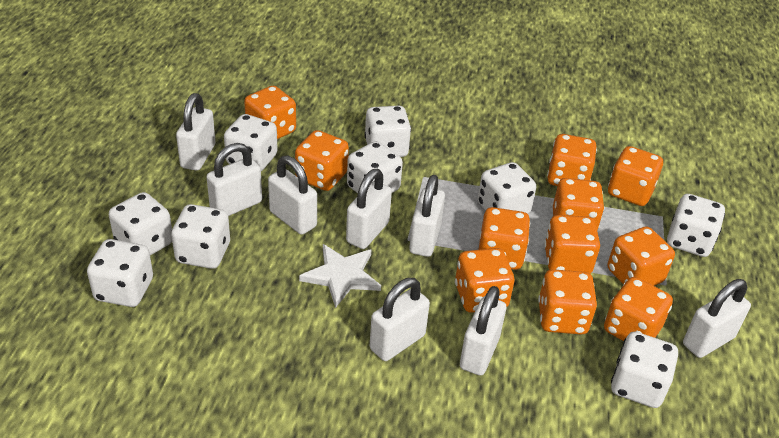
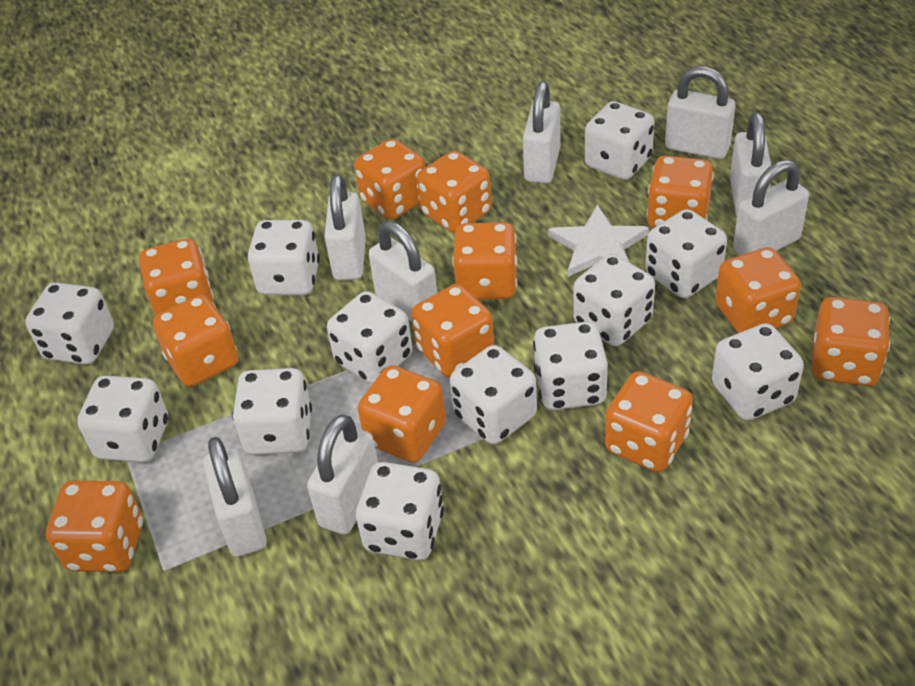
orange dice: 11 -> 12
white dice: 9 -> 12

